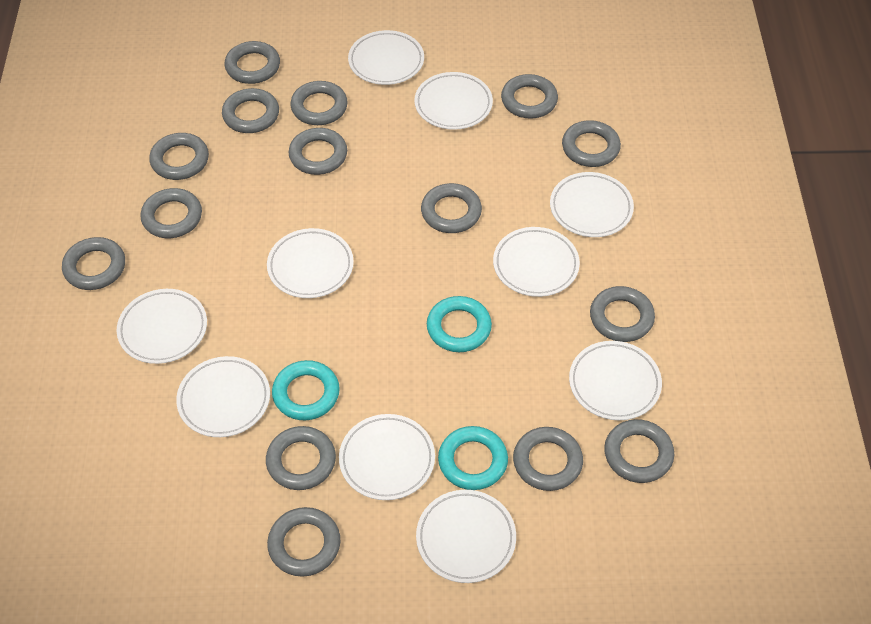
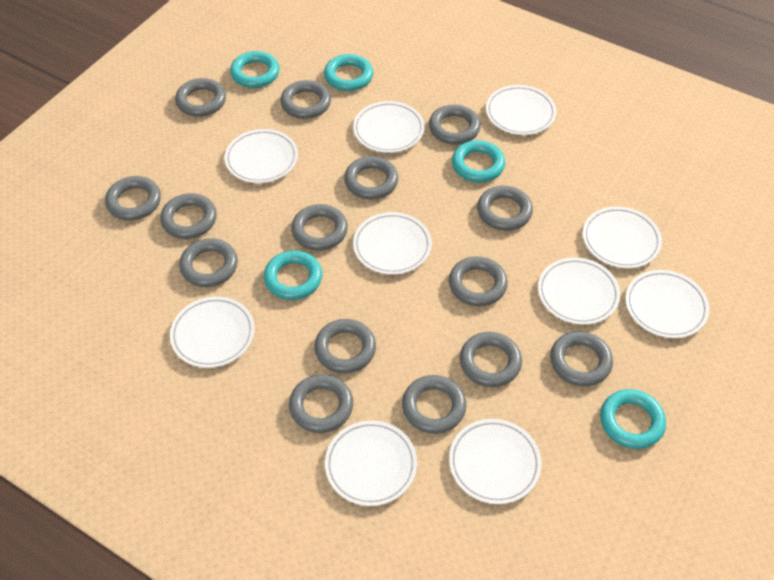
turquoise ring: 3 -> 5

